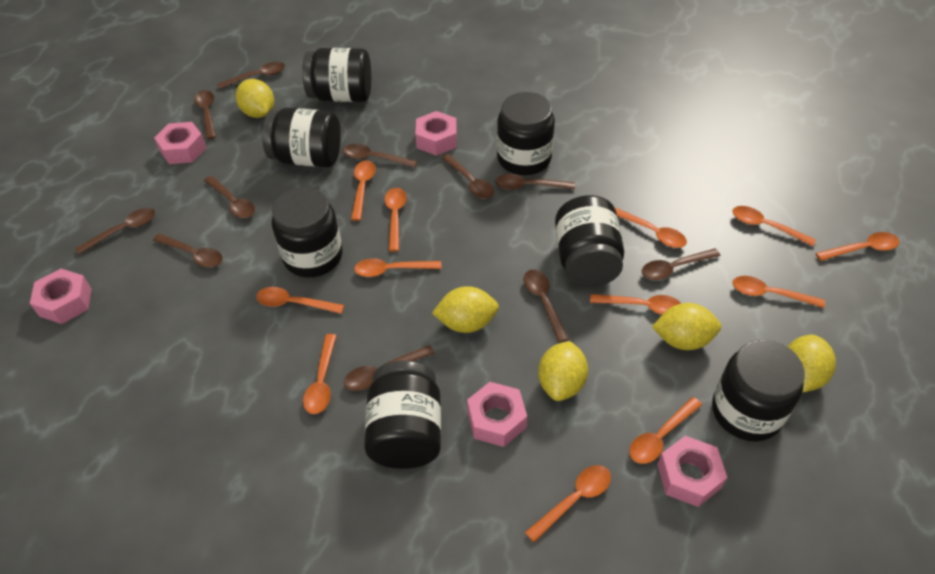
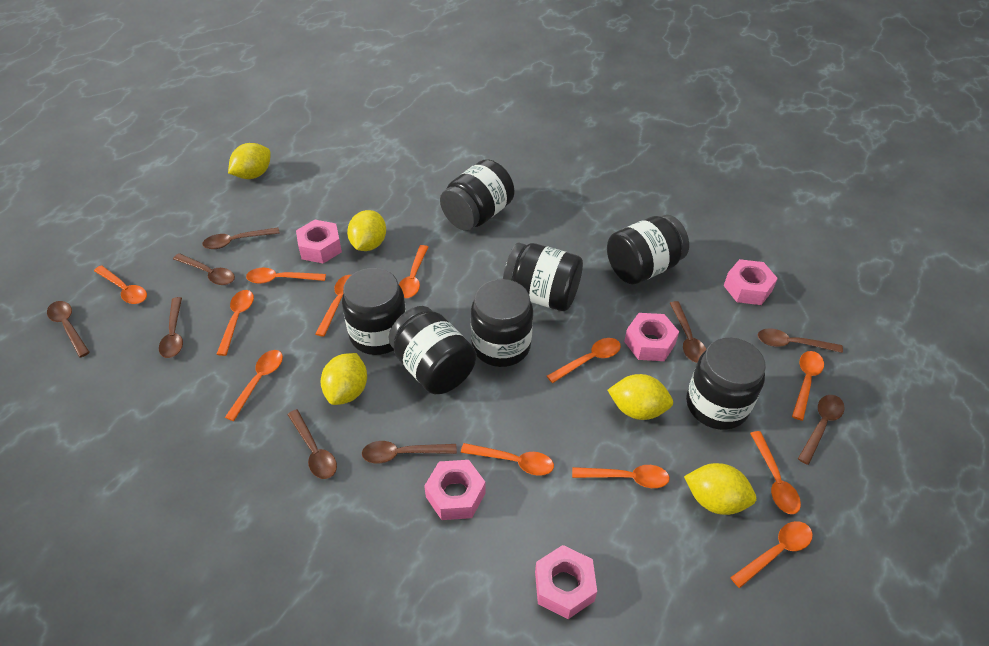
brown spoon: 11 -> 9

